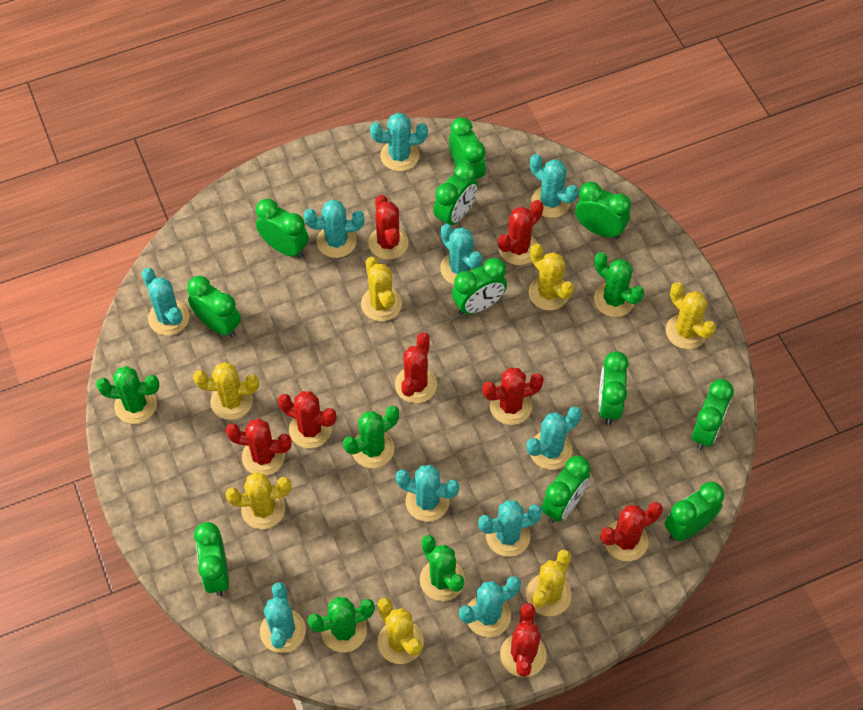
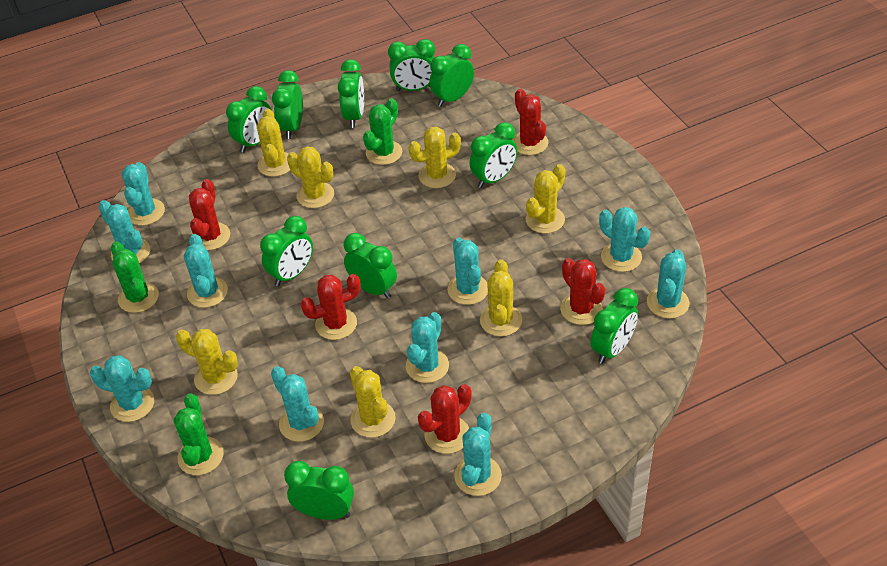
green cactus: 5 -> 3
green clock: 11 -> 10
red cactus: 8 -> 5

